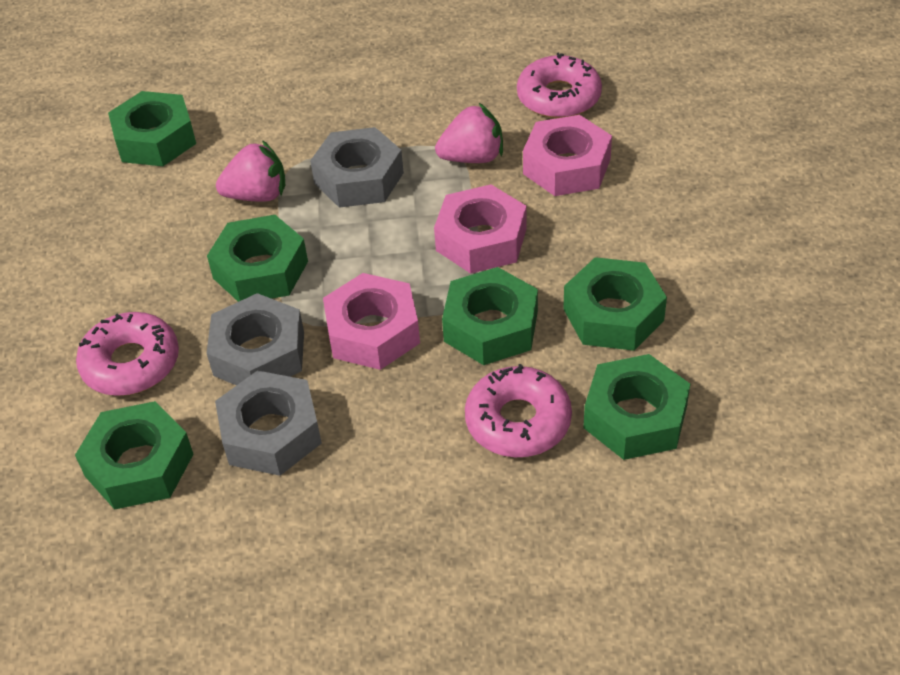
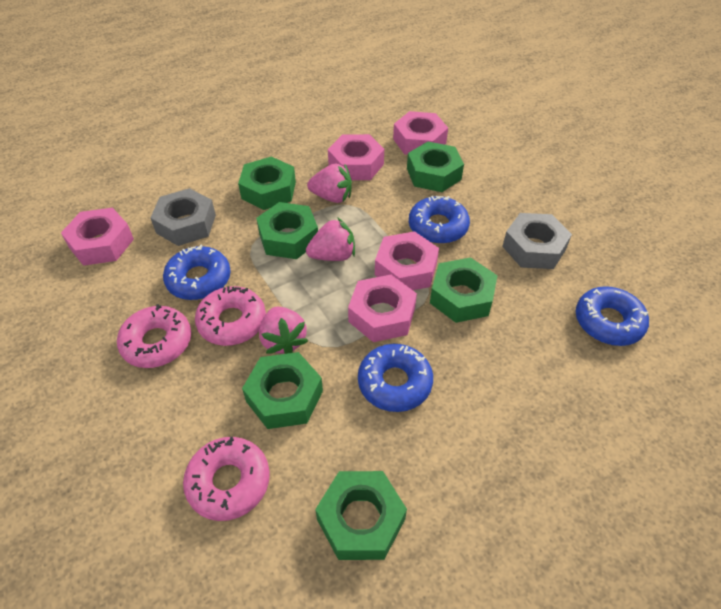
blue donut: 0 -> 4
grey nut: 3 -> 2
pink nut: 3 -> 5
pink strawberry: 2 -> 3

